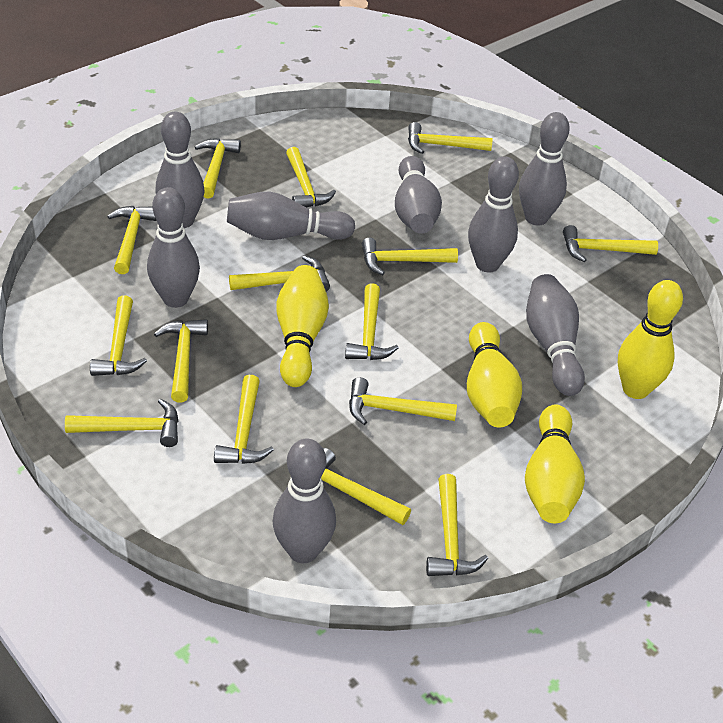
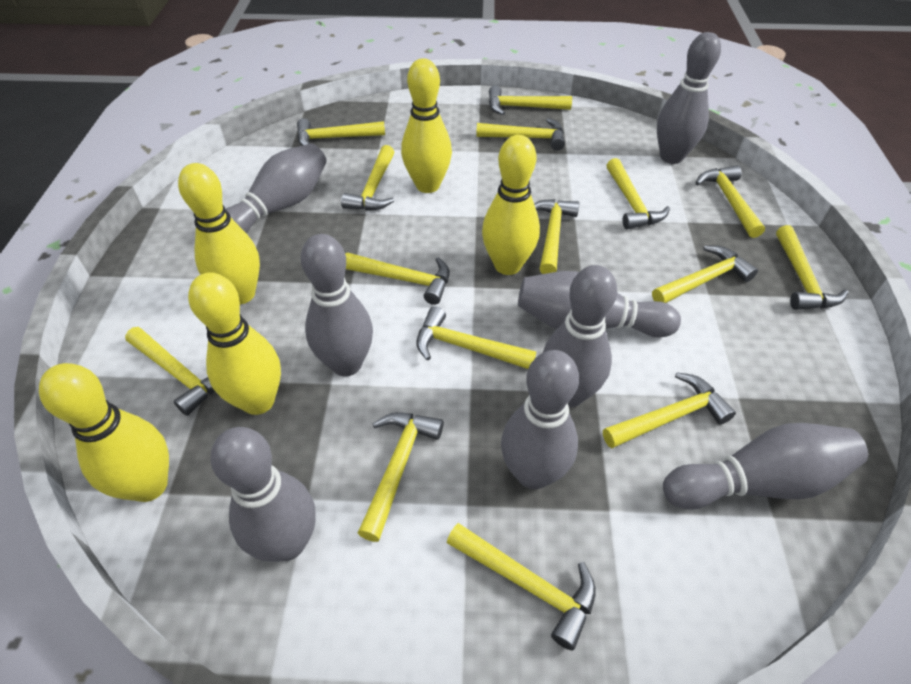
yellow bowling pin: 4 -> 5

